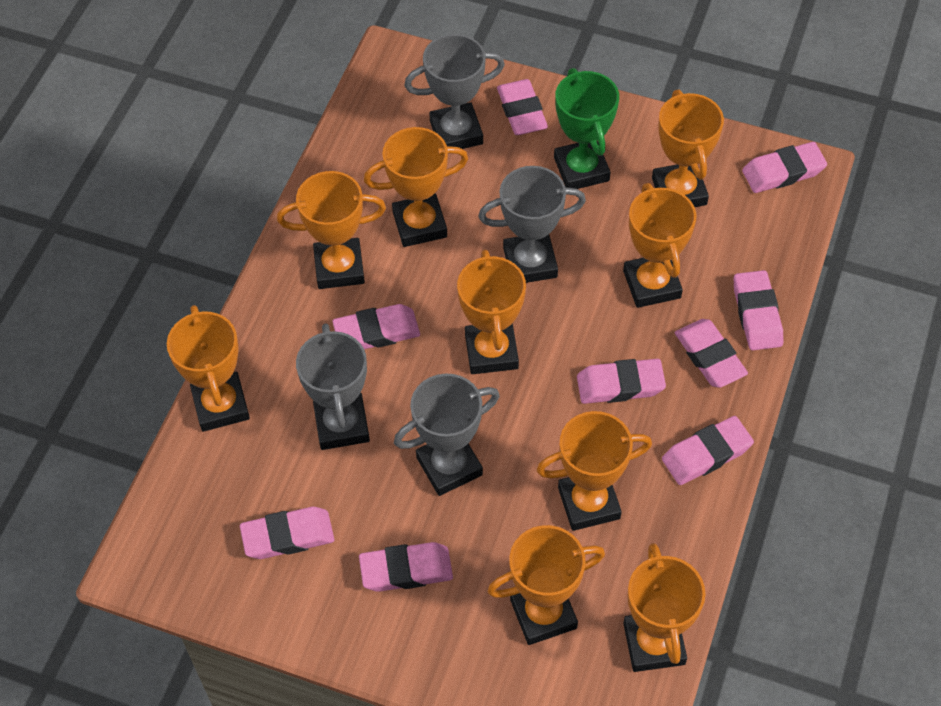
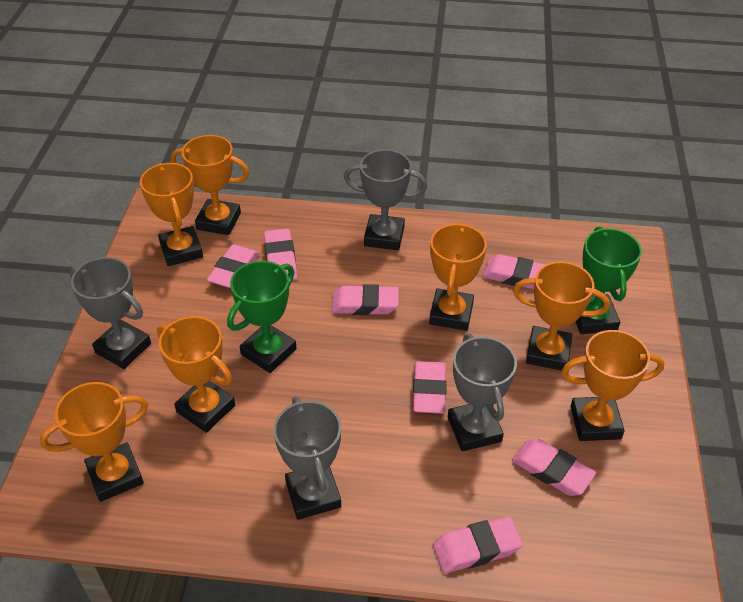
green trophy: 1 -> 2
orange trophy: 9 -> 7
pink eraser: 9 -> 7

